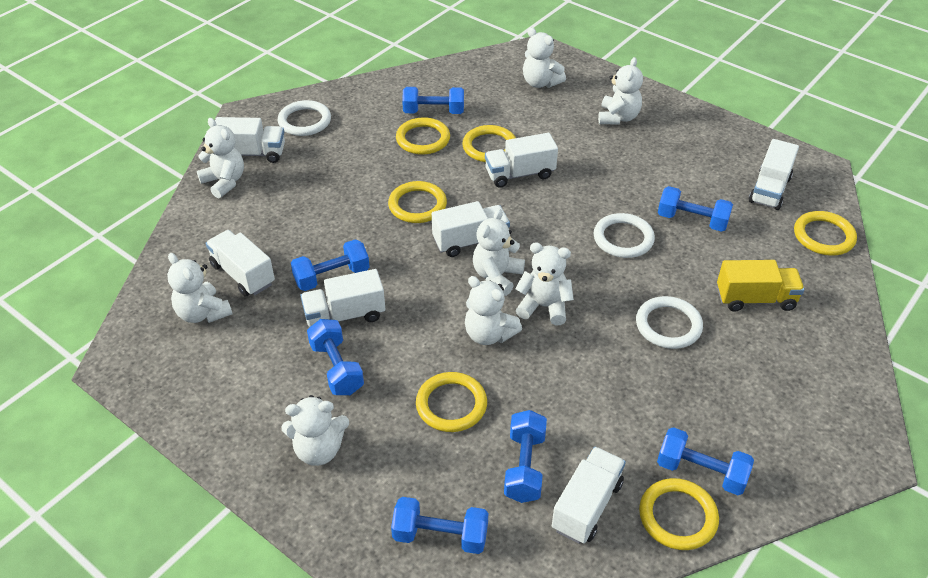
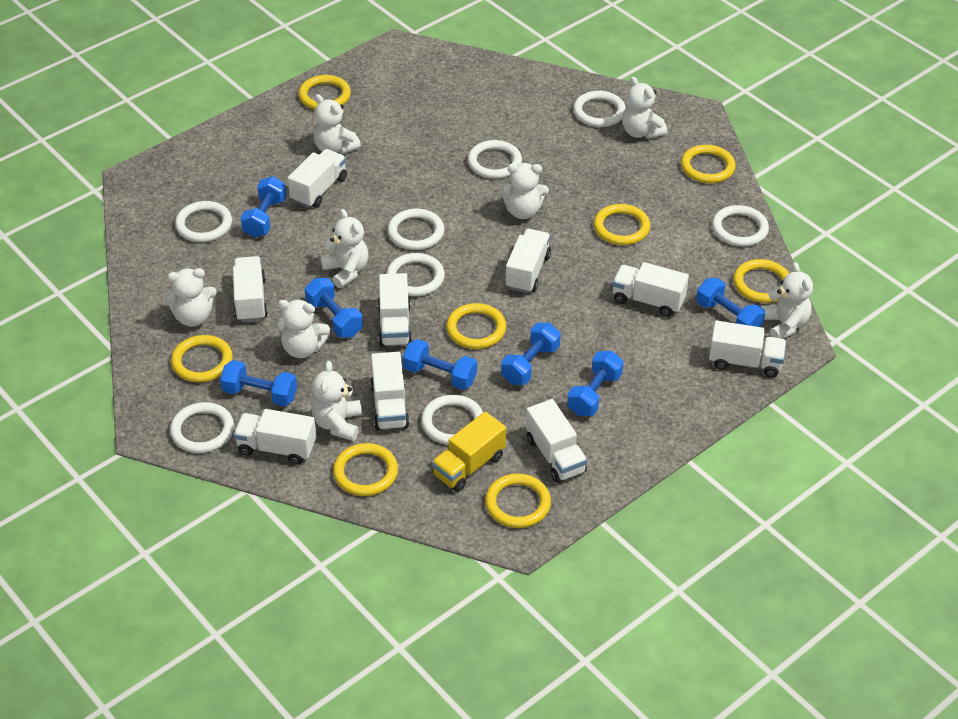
white ring: 3 -> 8
white truck: 7 -> 9
yellow ring: 6 -> 8

